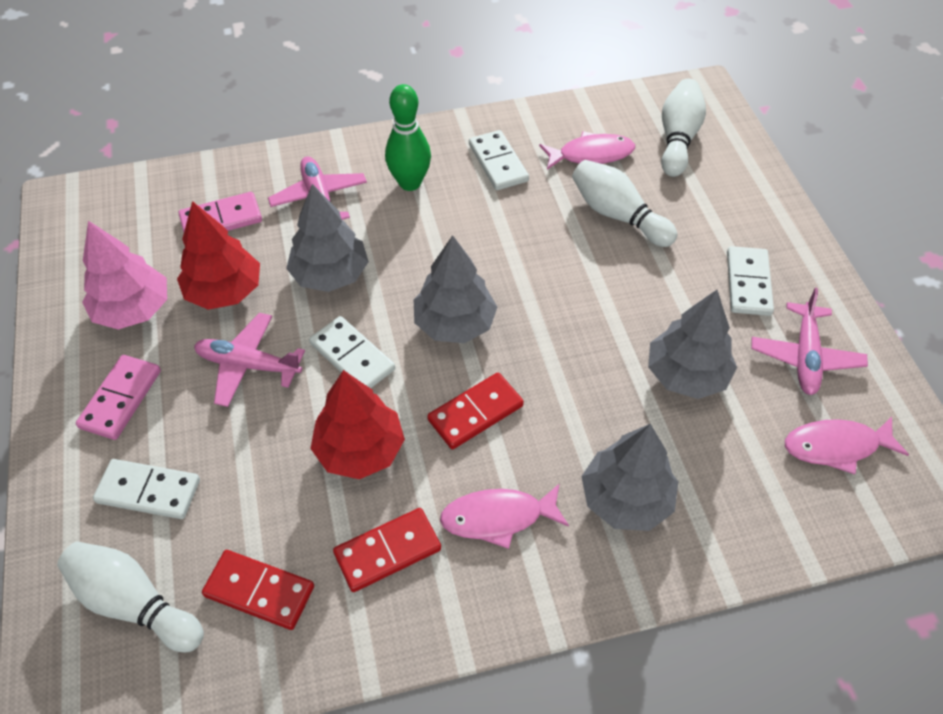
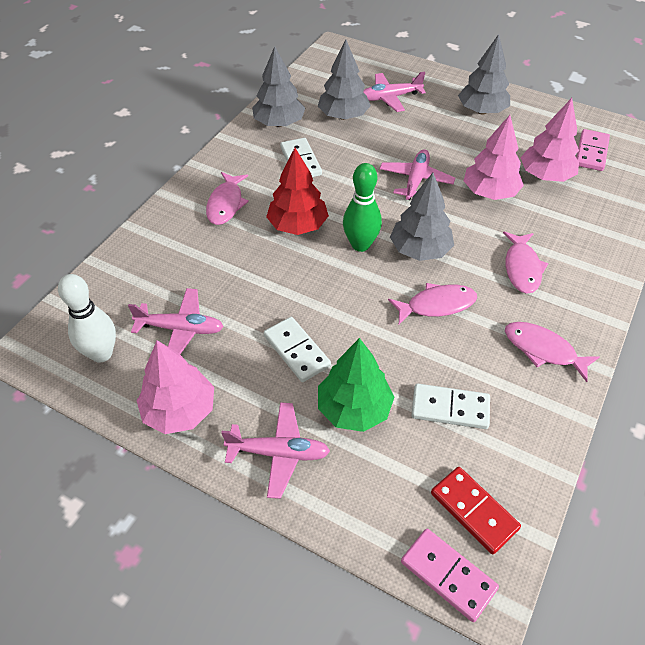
green tree: 0 -> 1
pink fish: 3 -> 4
pink plane: 3 -> 4
pink tree: 1 -> 3
red domino: 3 -> 1
red tree: 2 -> 1
white bowling pin: 3 -> 1
white domino: 4 -> 3

